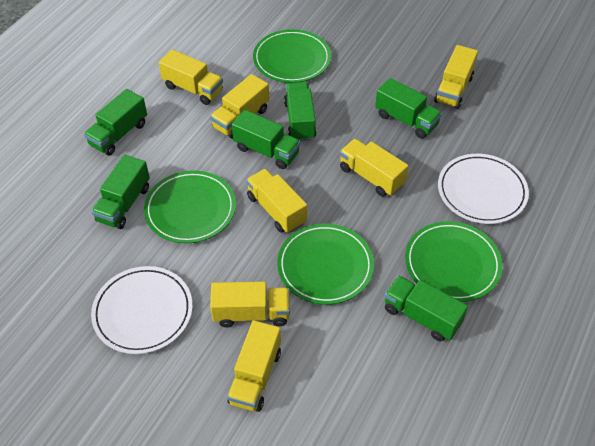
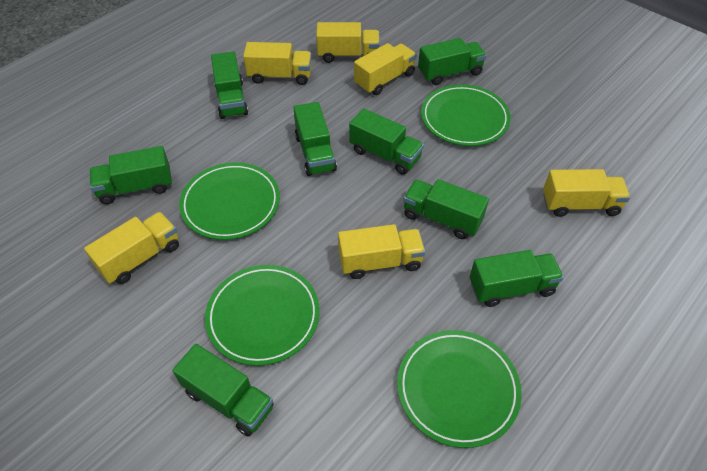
green truck: 6 -> 8
white plate: 2 -> 0
yellow truck: 7 -> 6

